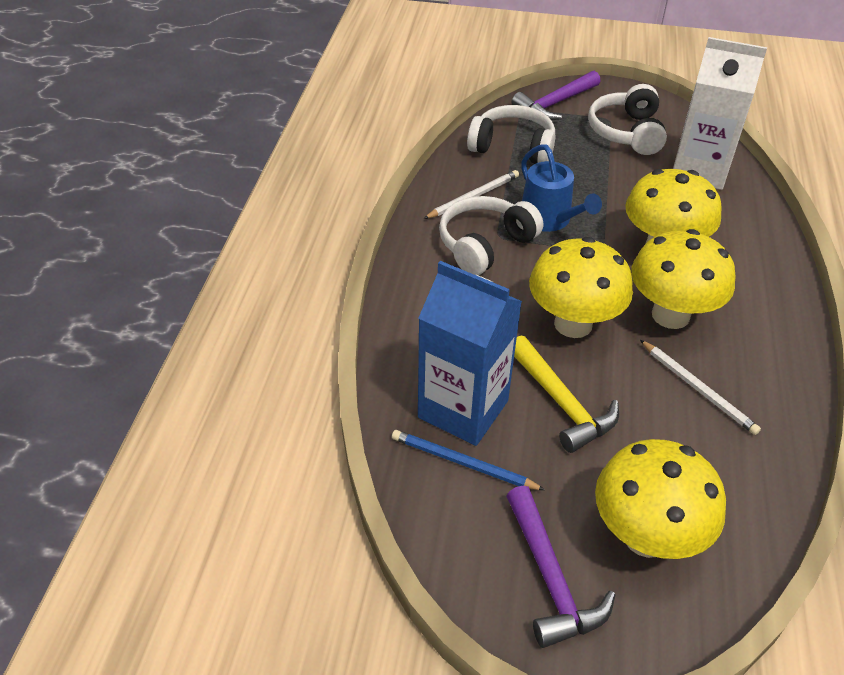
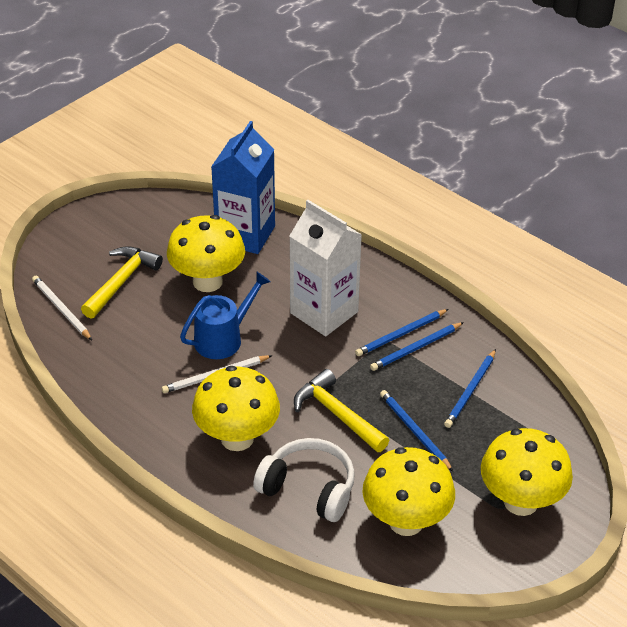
blue pencil: 1 -> 4
purple hammer: 2 -> 0
white headphones: 3 -> 1
yellow hammer: 1 -> 2

